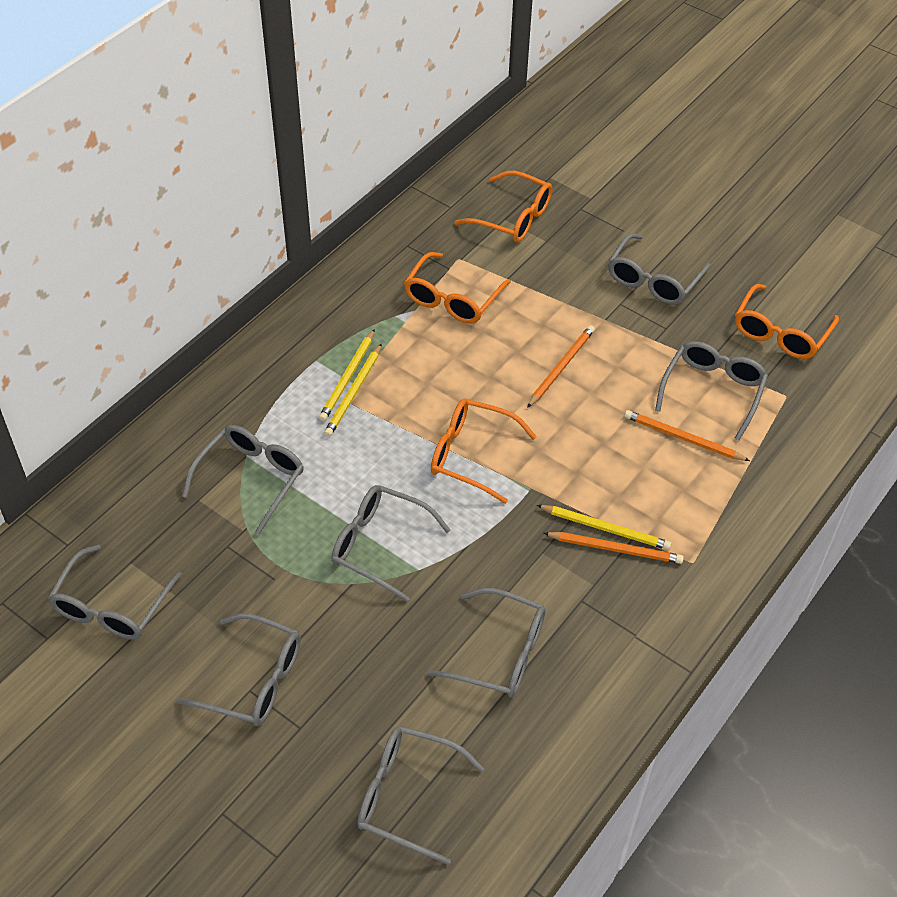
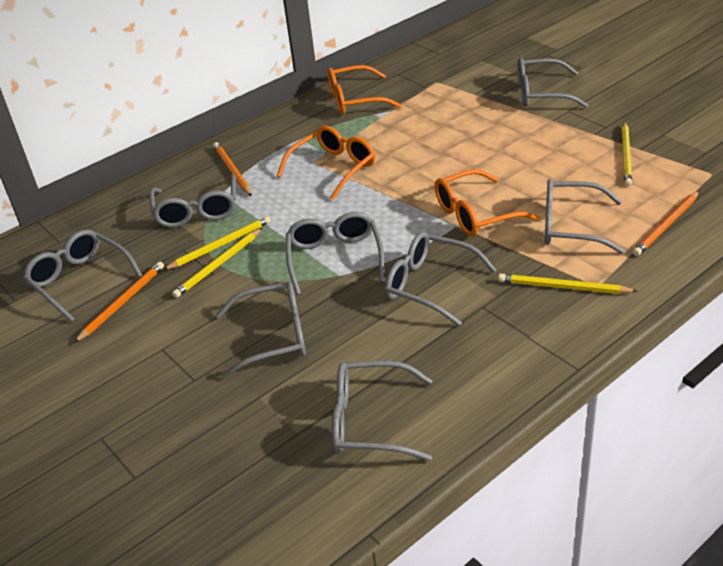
orange glasses: 4 -> 3
yellow pencil: 3 -> 4

